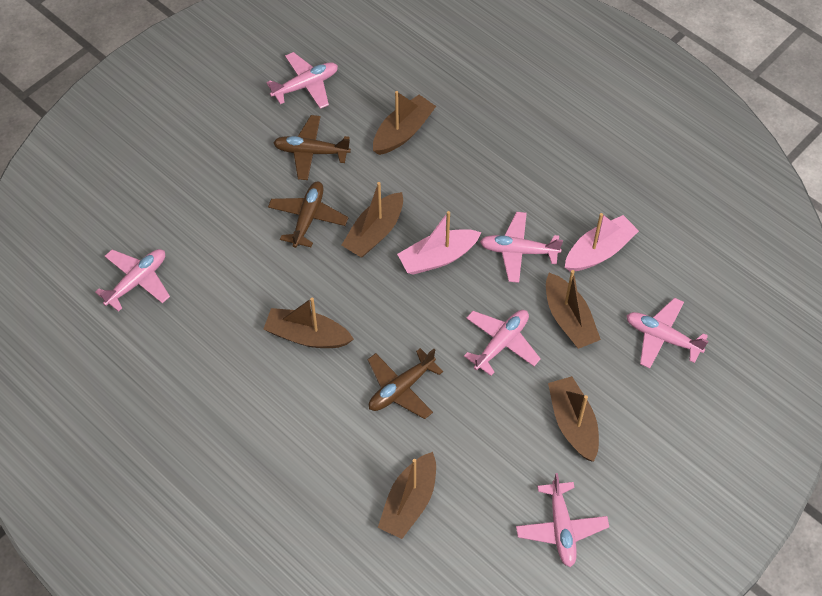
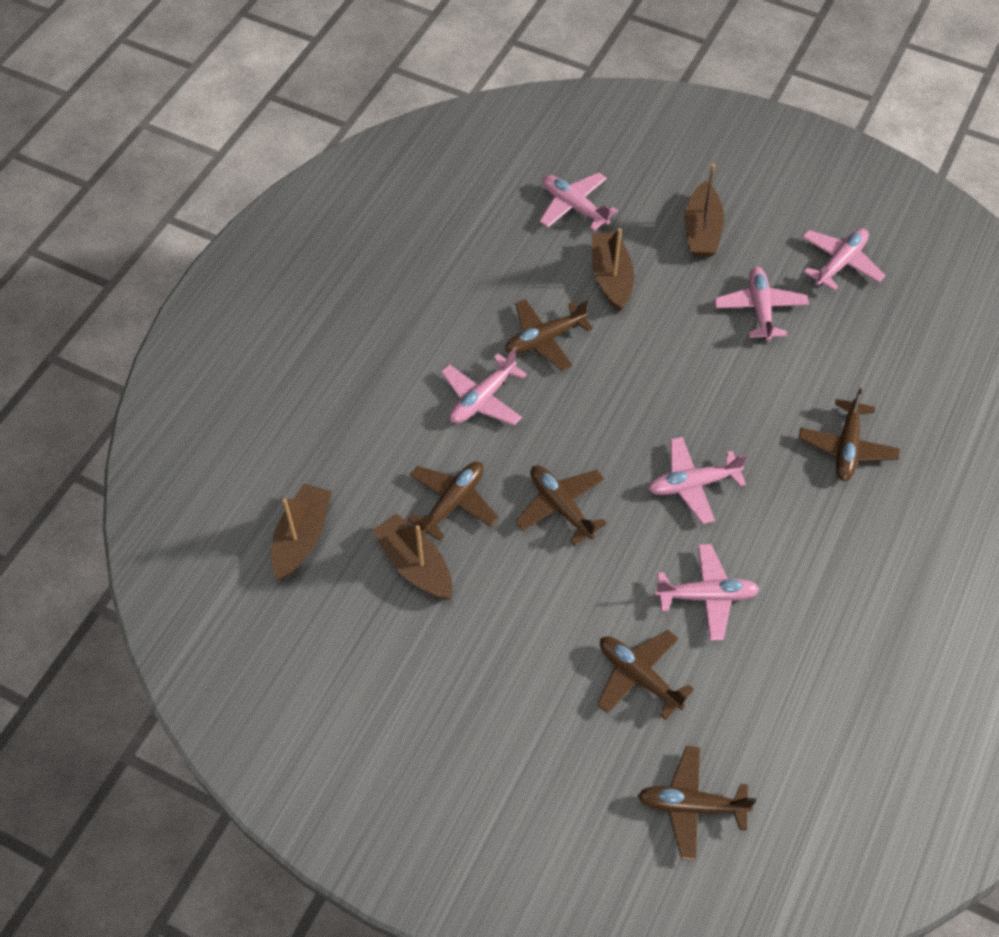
brown boat: 6 -> 4
brown plane: 3 -> 6
pink boat: 2 -> 0

